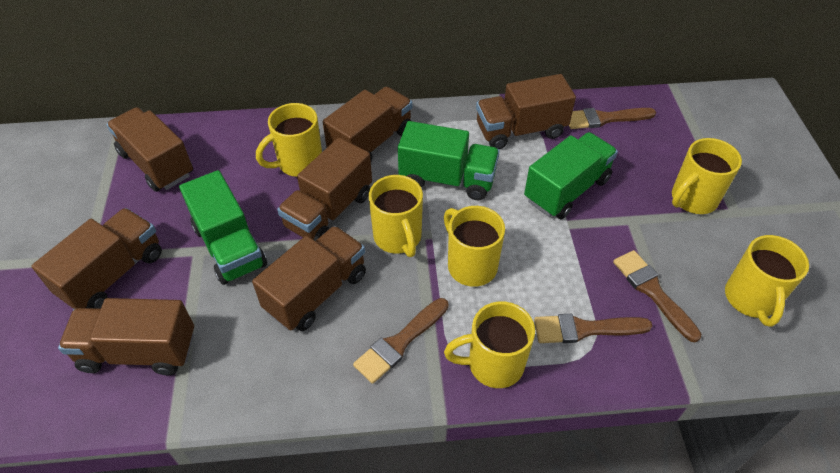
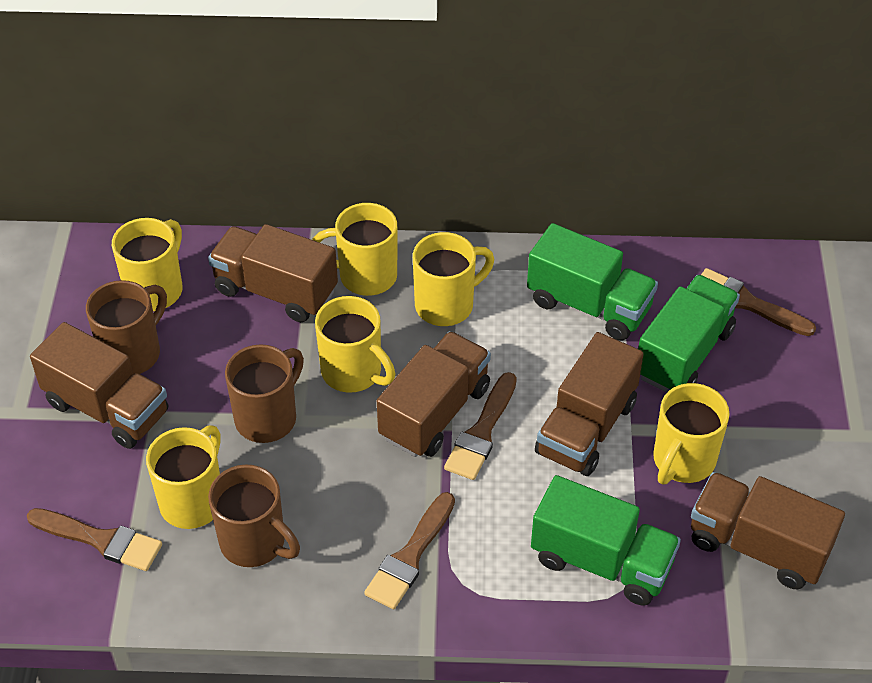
brown mug: 0 -> 3
brown truck: 7 -> 5

